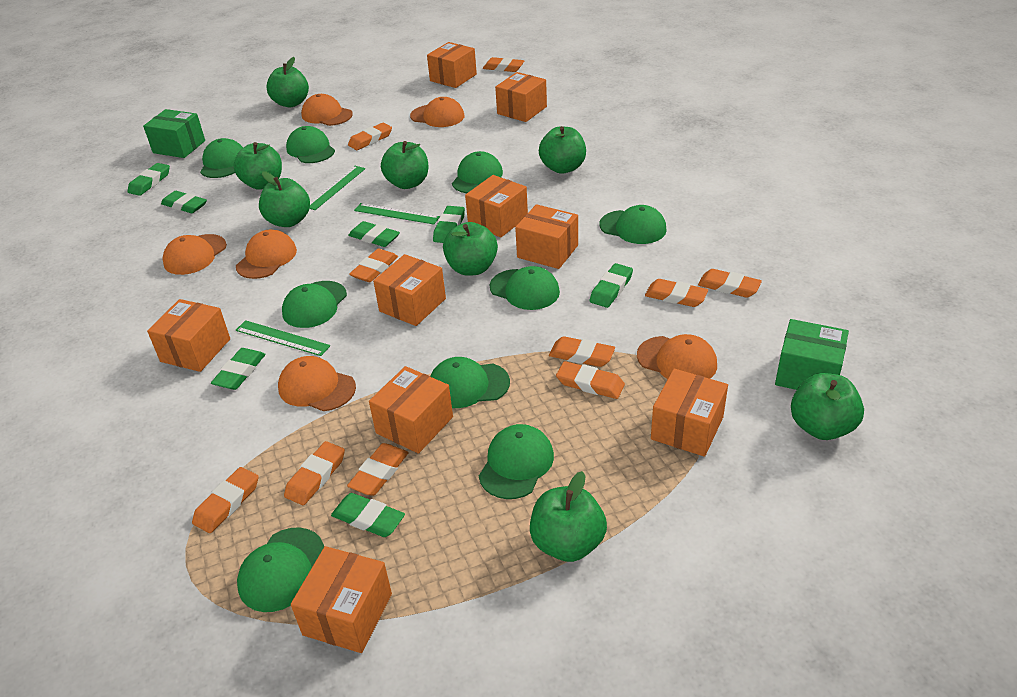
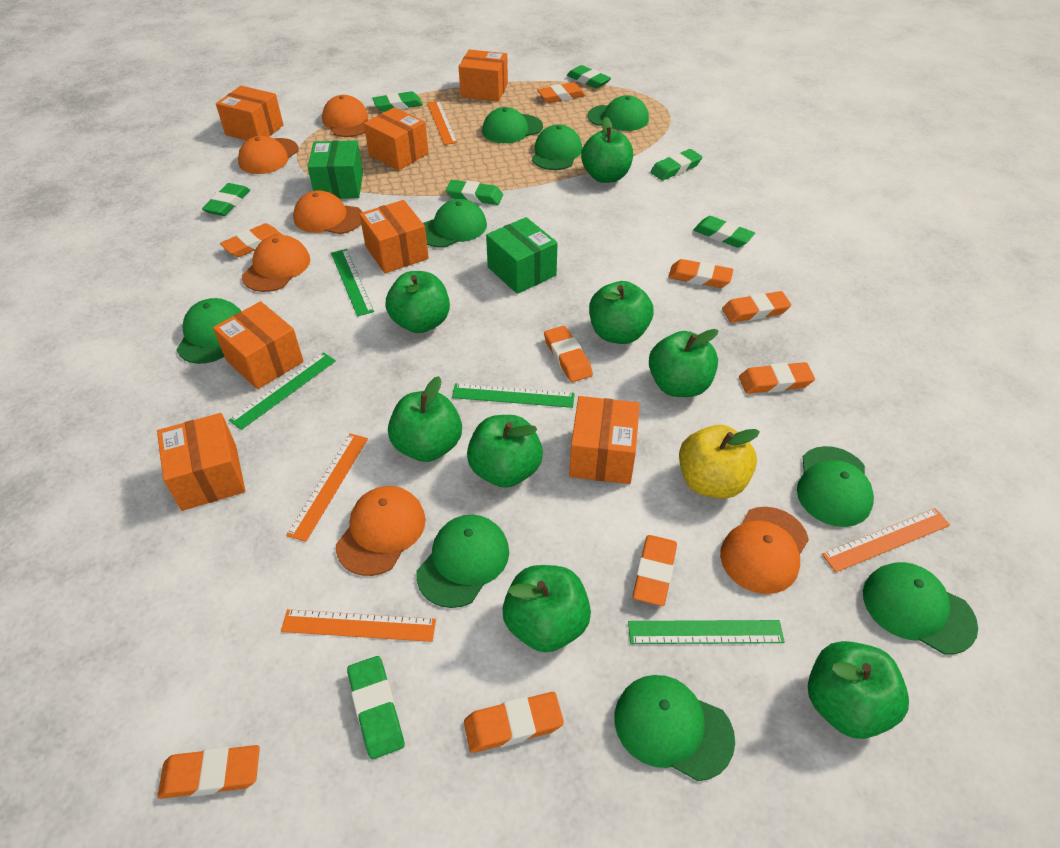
green ruler: 3 -> 4
orange box: 9 -> 7
orange eraser: 10 -> 9
orange ruler: 0 -> 4
yellow apple: 0 -> 1

